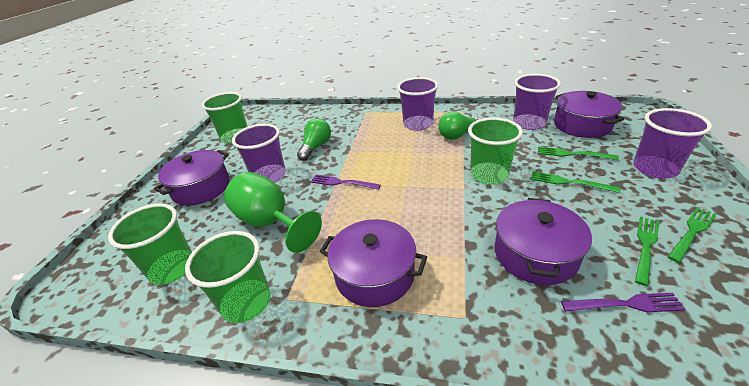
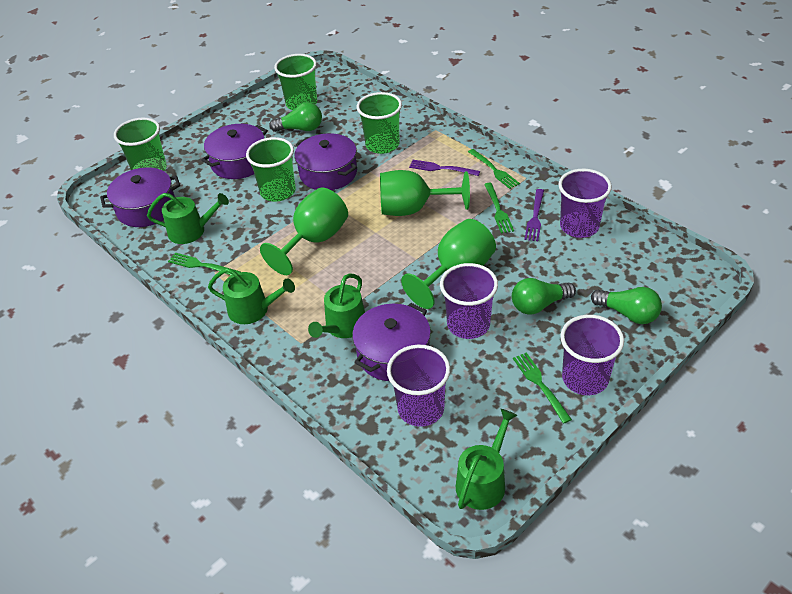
green goblet: 1 -> 3
green light bulb: 2 -> 3
green watering can: 0 -> 4

